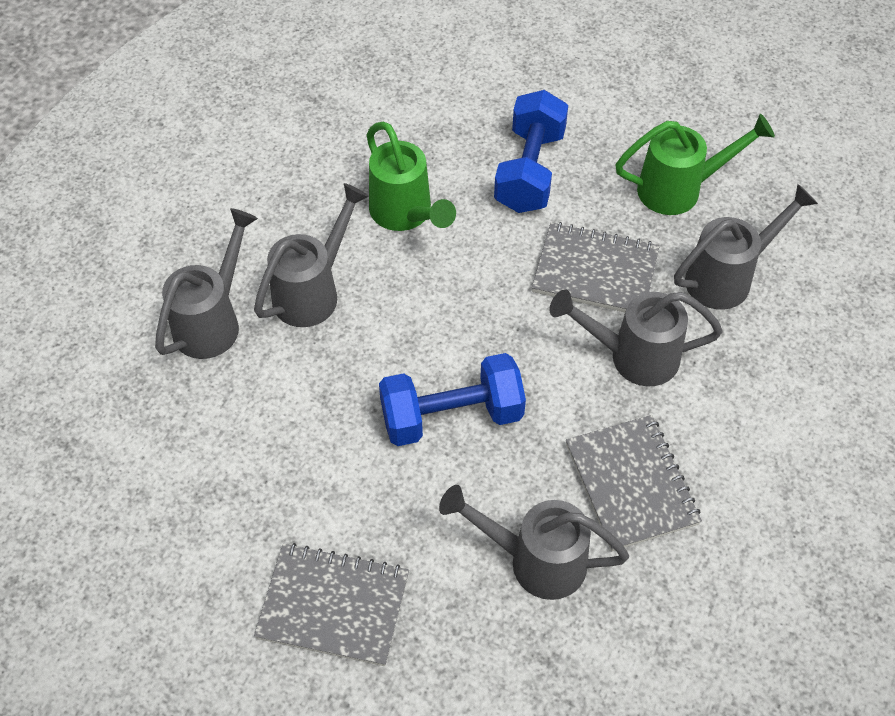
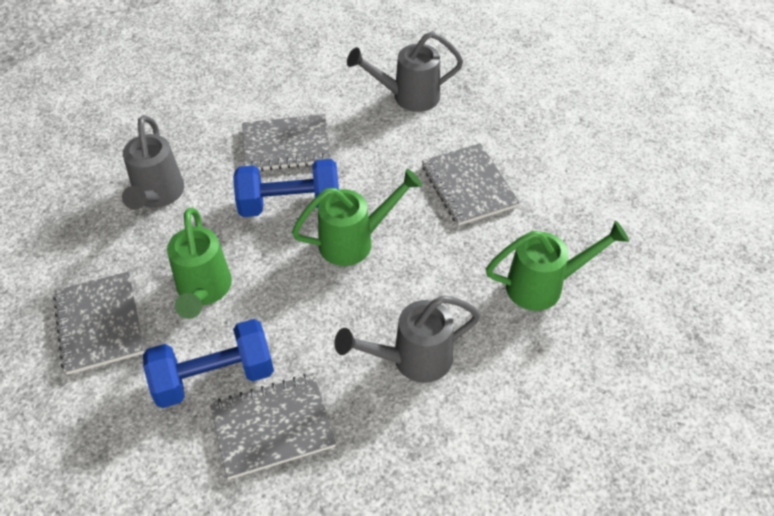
green watering can: 2 -> 3
grey notebook: 3 -> 4
grey watering can: 5 -> 3

